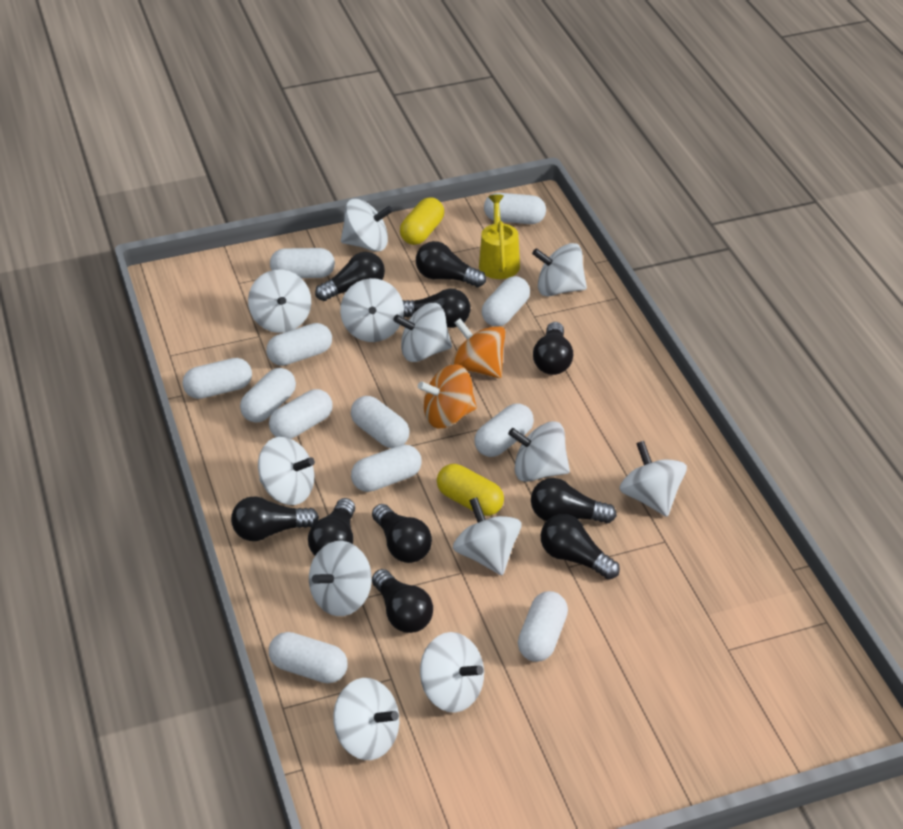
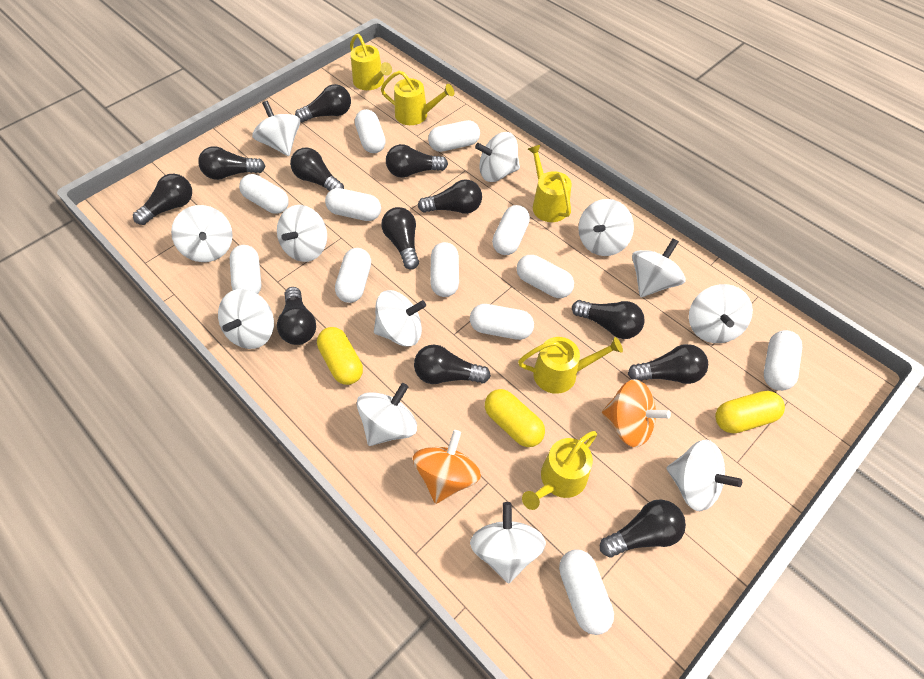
black light bulb: 10 -> 12
yellow capsule: 2 -> 3
yellow watering can: 1 -> 5

